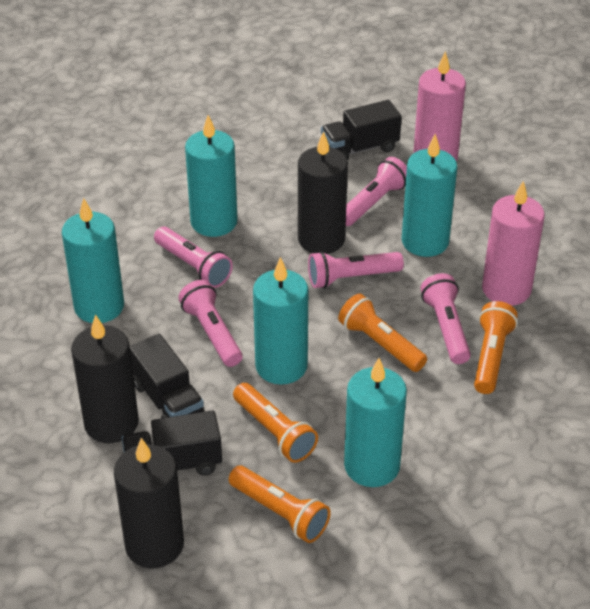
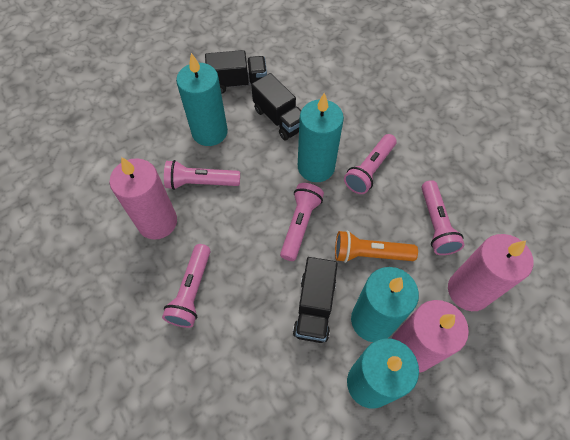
black candle: 3 -> 0
orange flashlight: 4 -> 1
pink candle: 2 -> 3
turquoise candle: 5 -> 4

